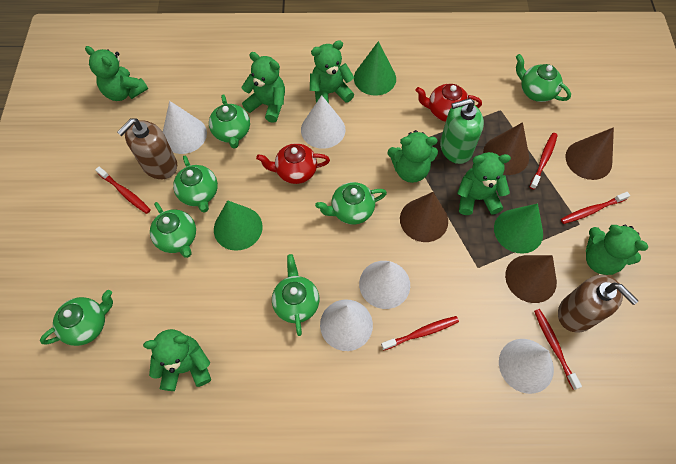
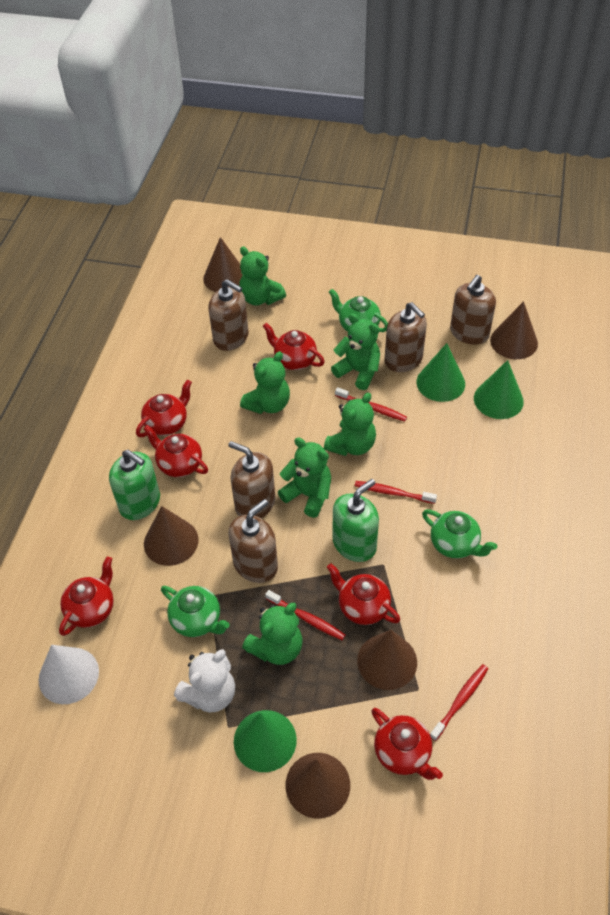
brown cone: 4 -> 5
brown soap dispenser: 2 -> 5
green soap dispenser: 1 -> 2
green teapot: 7 -> 3
green teddy bear: 7 -> 6
red teapot: 2 -> 6
red toothbrush: 5 -> 4
white cone: 5 -> 1
white teddy bear: 0 -> 1

